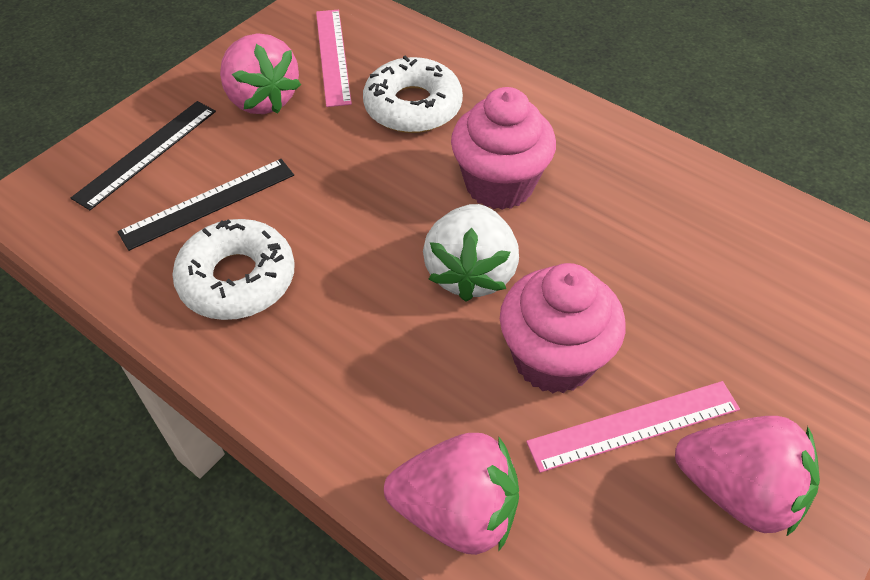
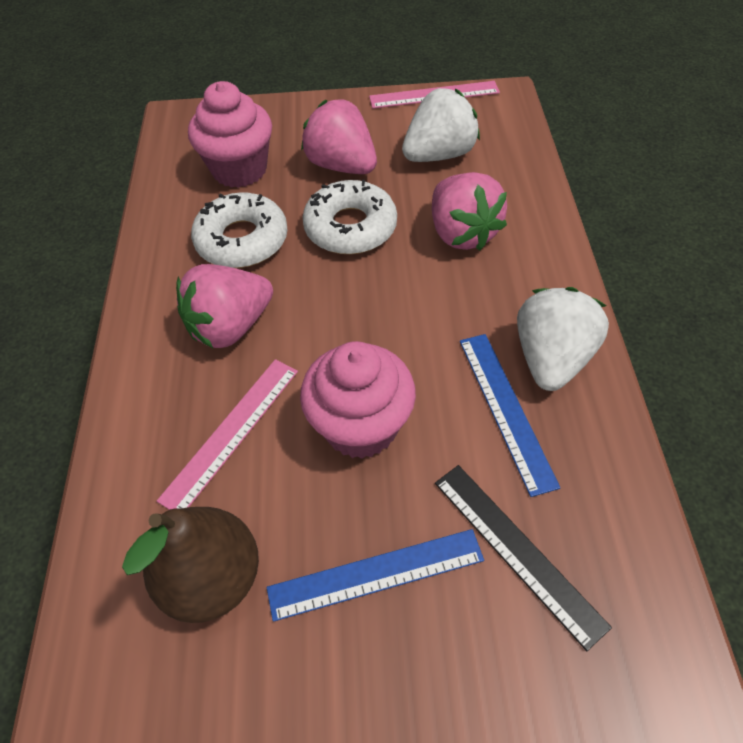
black ruler: 2 -> 1
blue ruler: 0 -> 2
brown pear: 0 -> 1
white strawberry: 1 -> 2

